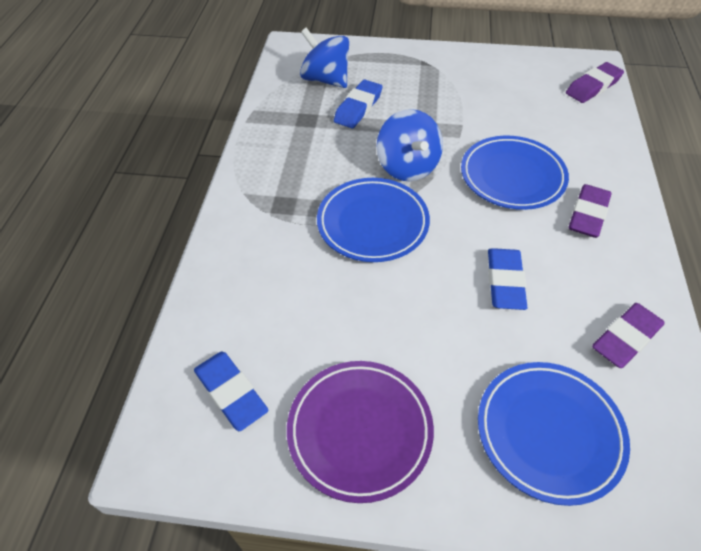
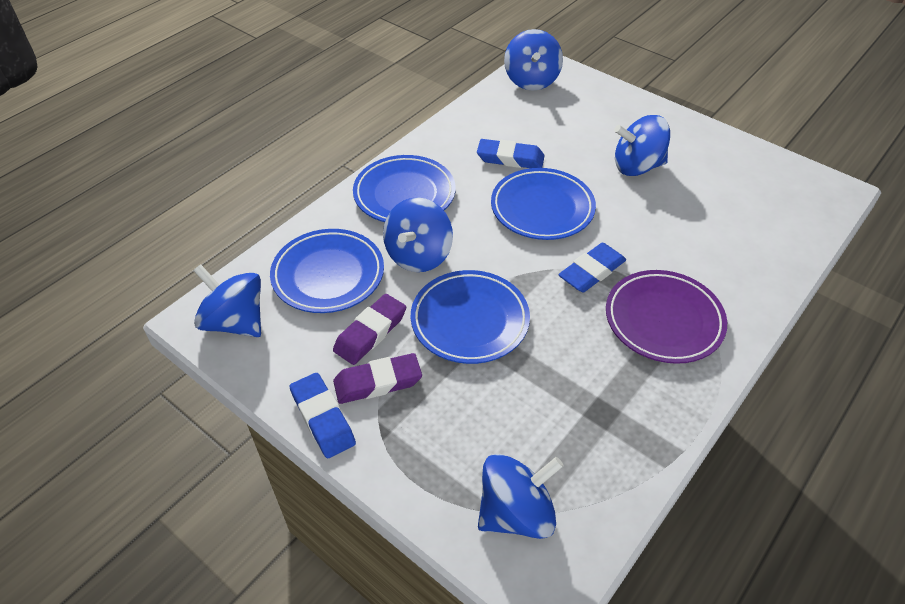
blue plate: 3 -> 4
blue spinning top: 2 -> 5
purple eraser: 3 -> 2

